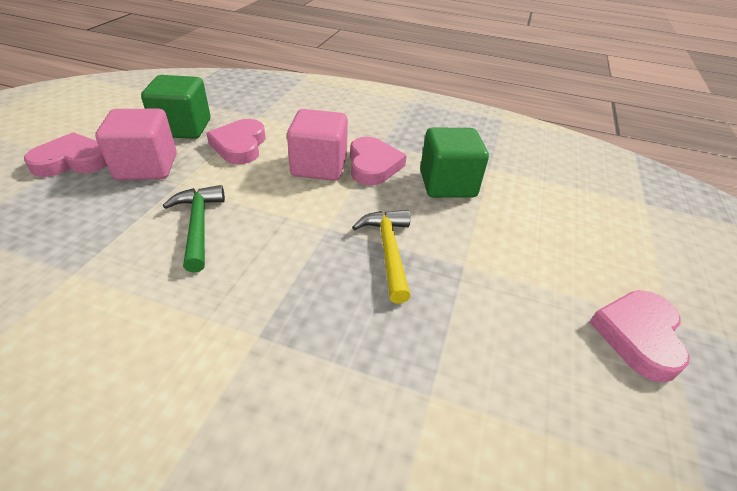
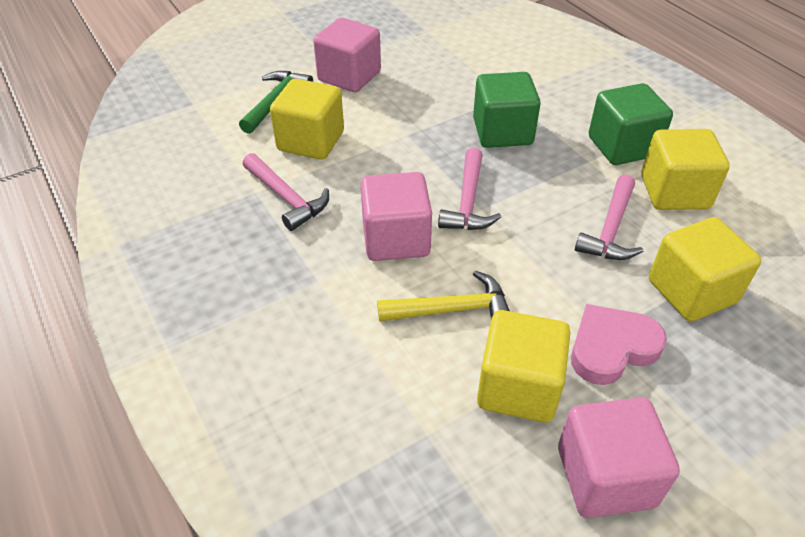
pink cube: 2 -> 3
pink hammer: 0 -> 3
pink heart: 4 -> 1
yellow cube: 0 -> 4

